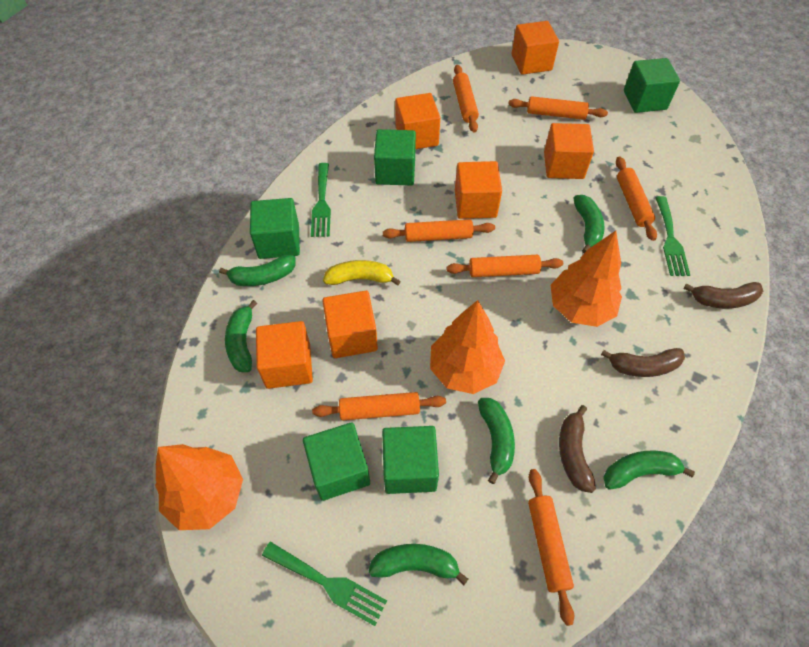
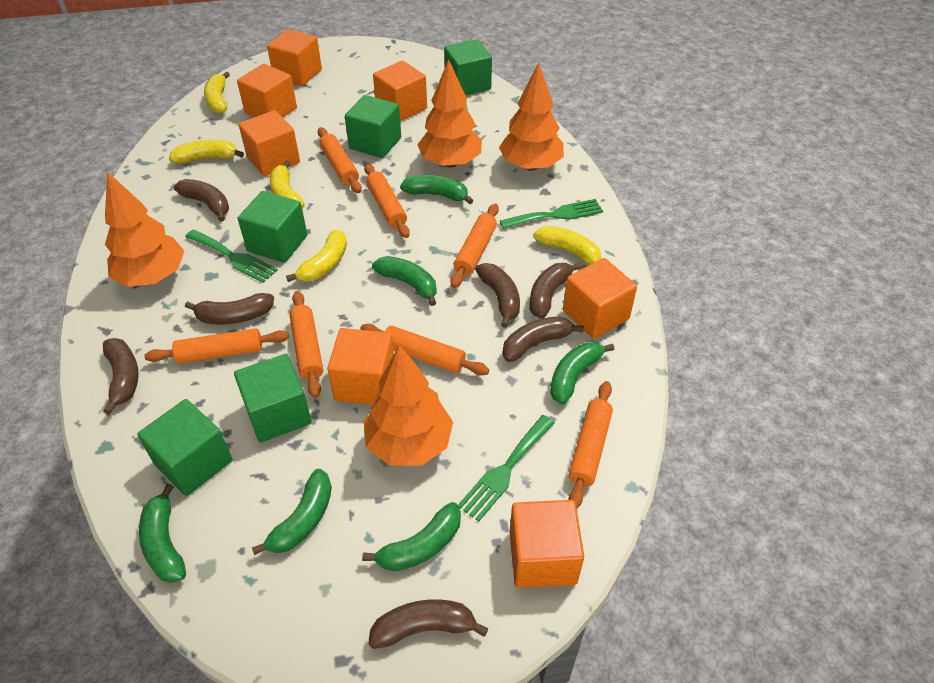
brown banana: 3 -> 7
orange cube: 6 -> 7
orange tree: 3 -> 4
yellow banana: 1 -> 5

